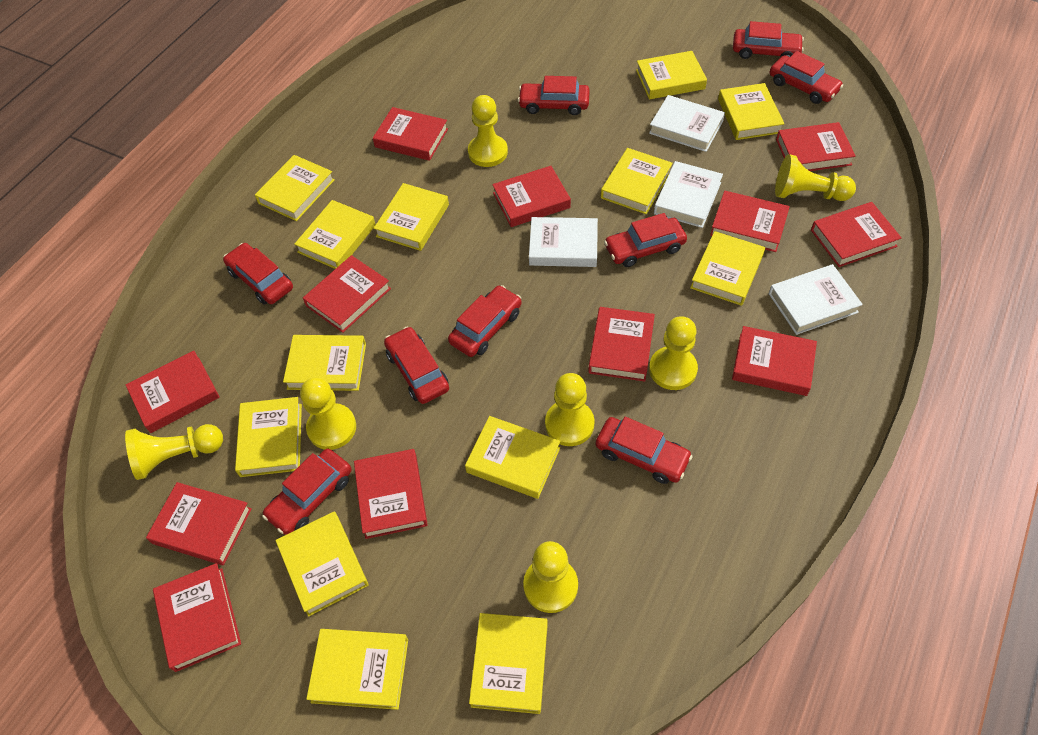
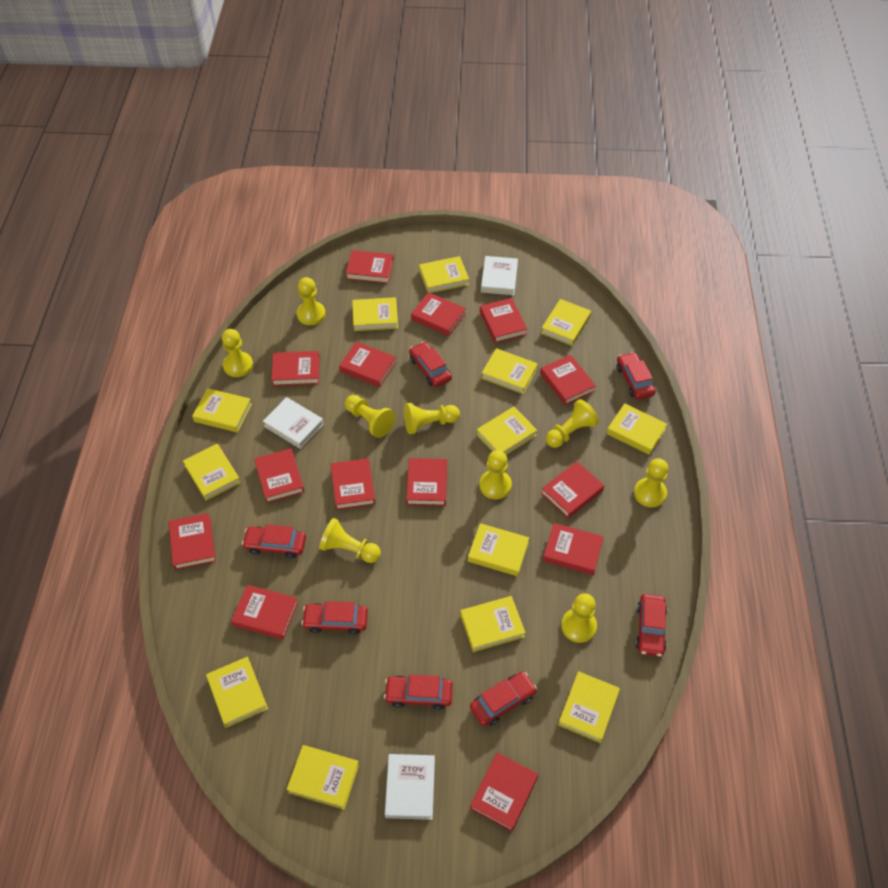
red book: 12 -> 14
red car: 9 -> 7
white book: 4 -> 3
yellow pawn: 7 -> 9

